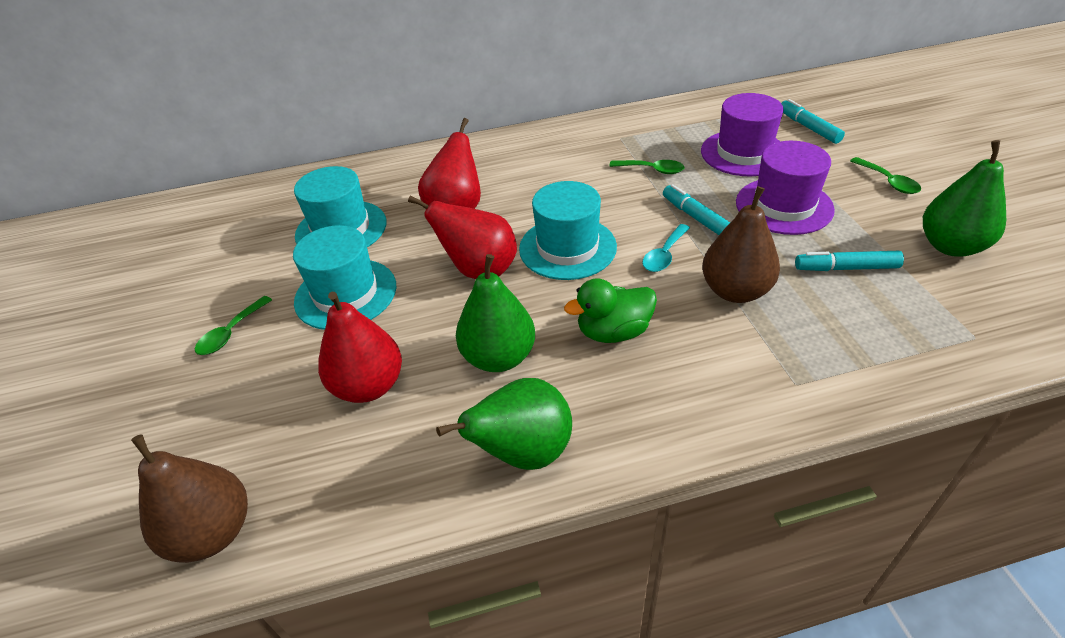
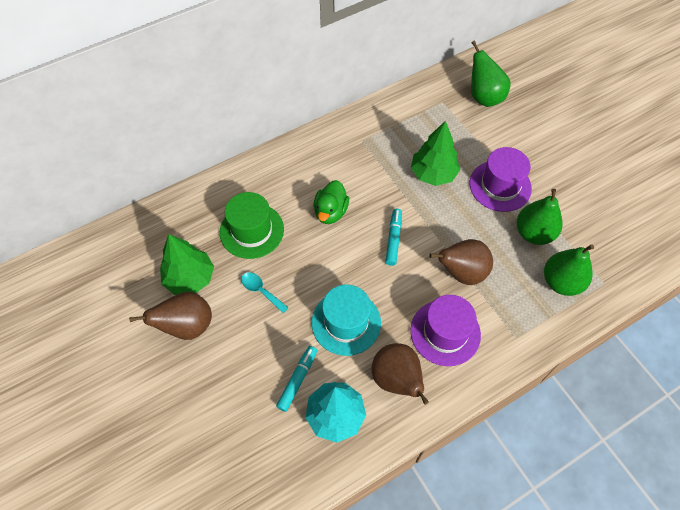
brown pear: 2 -> 3
green hat: 0 -> 1
green spoon: 3 -> 0
green tree: 0 -> 2
red pear: 3 -> 0
turquoise hat: 3 -> 1
turquoise marker: 3 -> 2
turquoise tree: 0 -> 1

